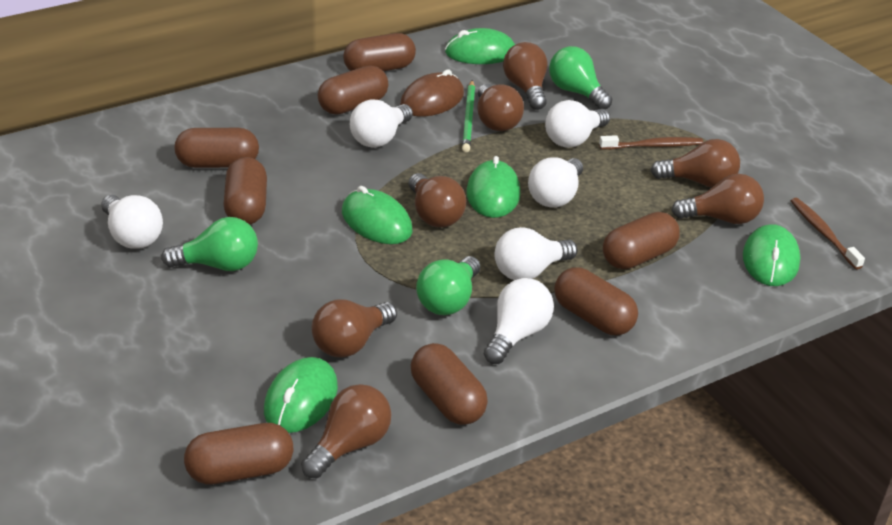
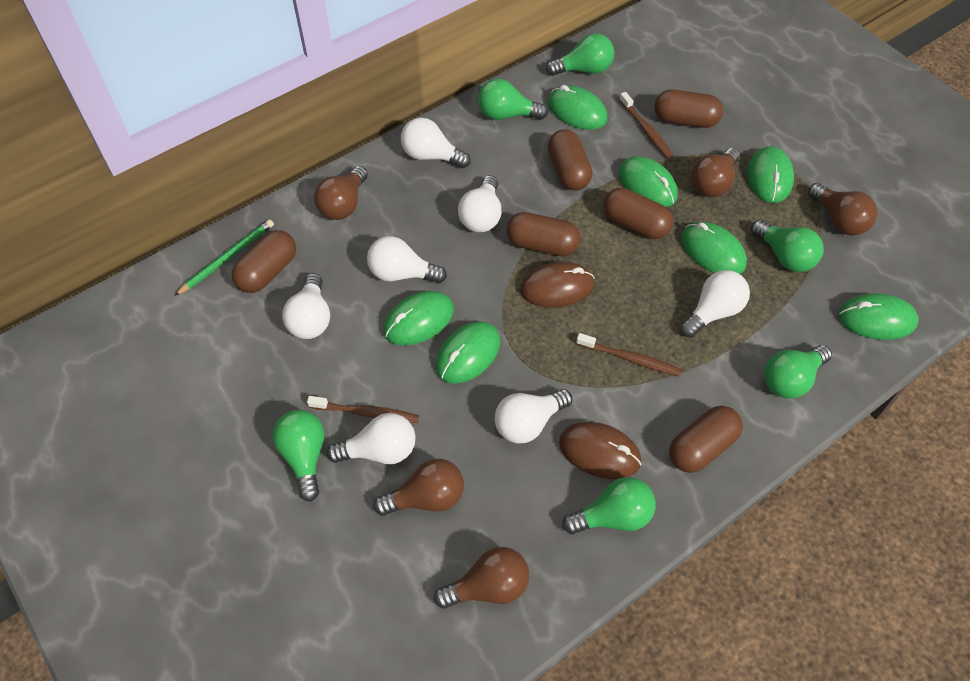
brown capsule: 8 -> 6
brown light bulb: 7 -> 5
brown mouse: 1 -> 2
brown toothbrush: 2 -> 3
green light bulb: 3 -> 6
green mouse: 5 -> 7
white light bulb: 6 -> 7

